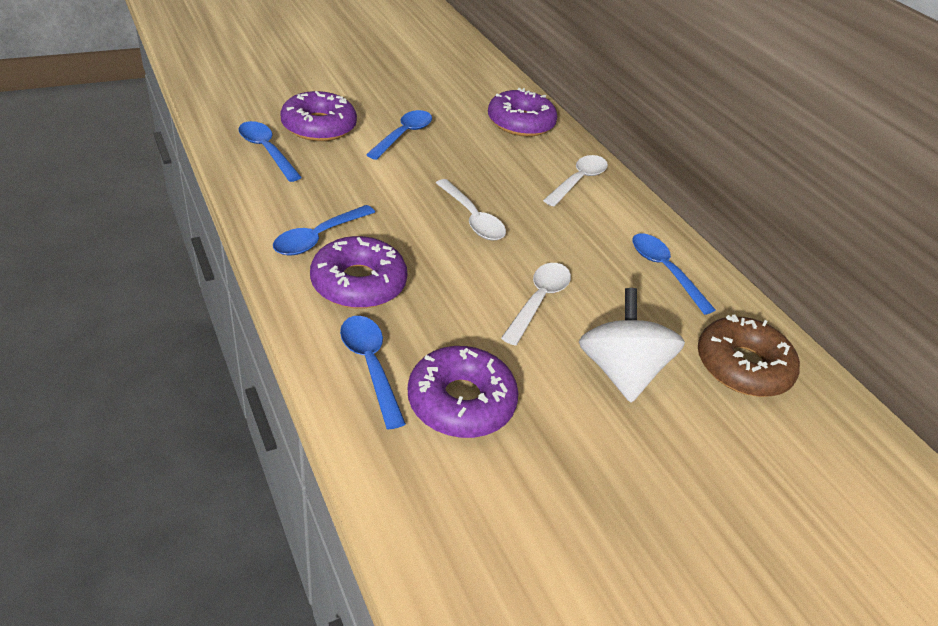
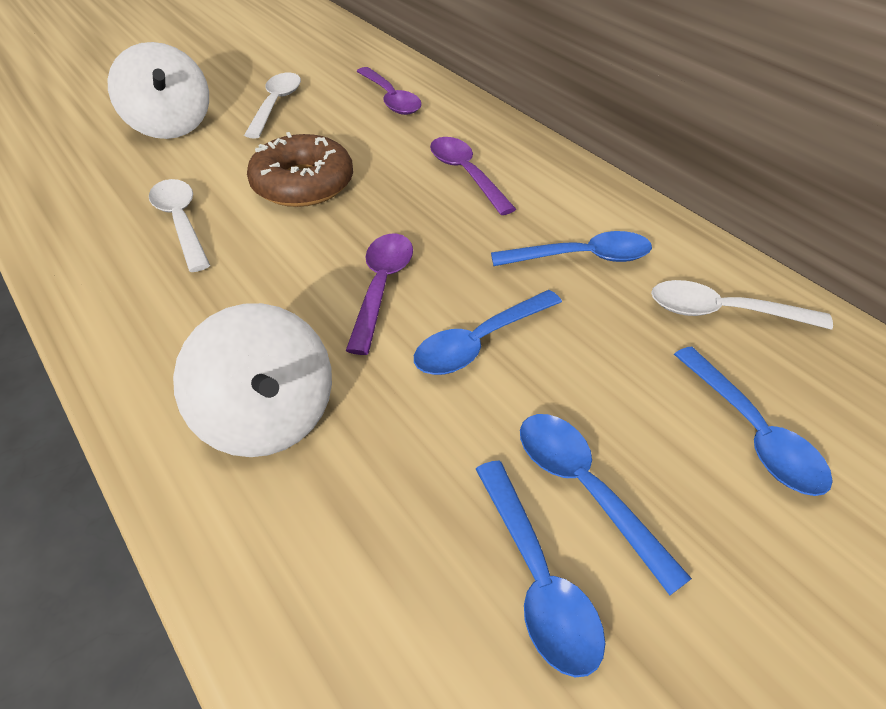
purple donut: 4 -> 0
purple spoon: 0 -> 3
white spinning top: 1 -> 2

